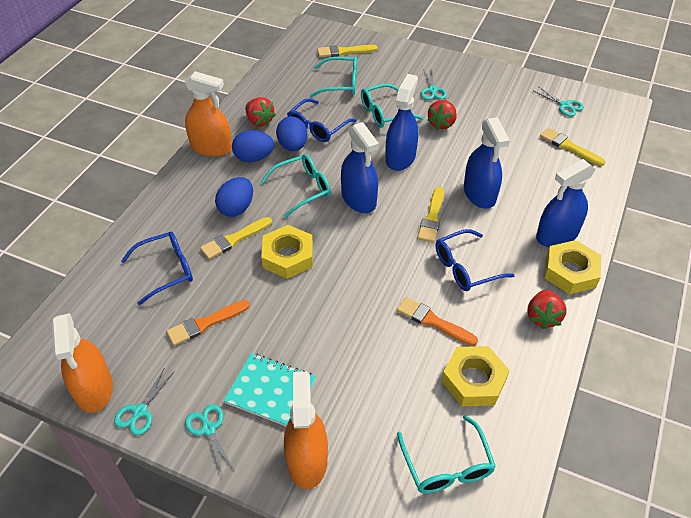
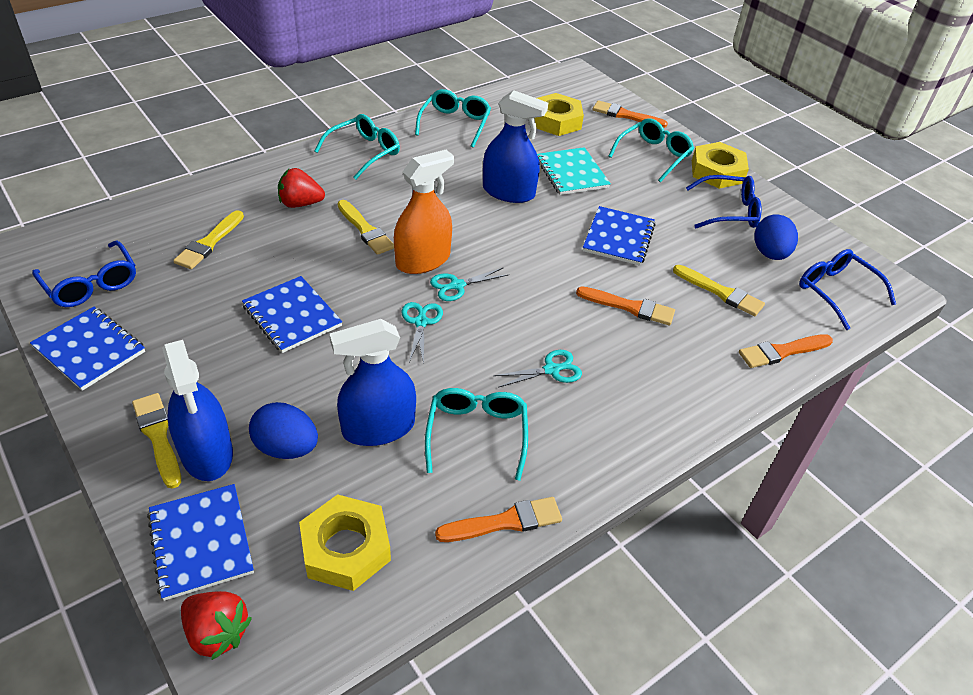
blue egg: 3 -> 2
blue notebook: 0 -> 4
blue spray bottle: 4 -> 3
orange brush: 2 -> 4
orange spray bottle: 3 -> 1
red strawberry: 3 -> 2
turquoise scissors: 4 -> 3

